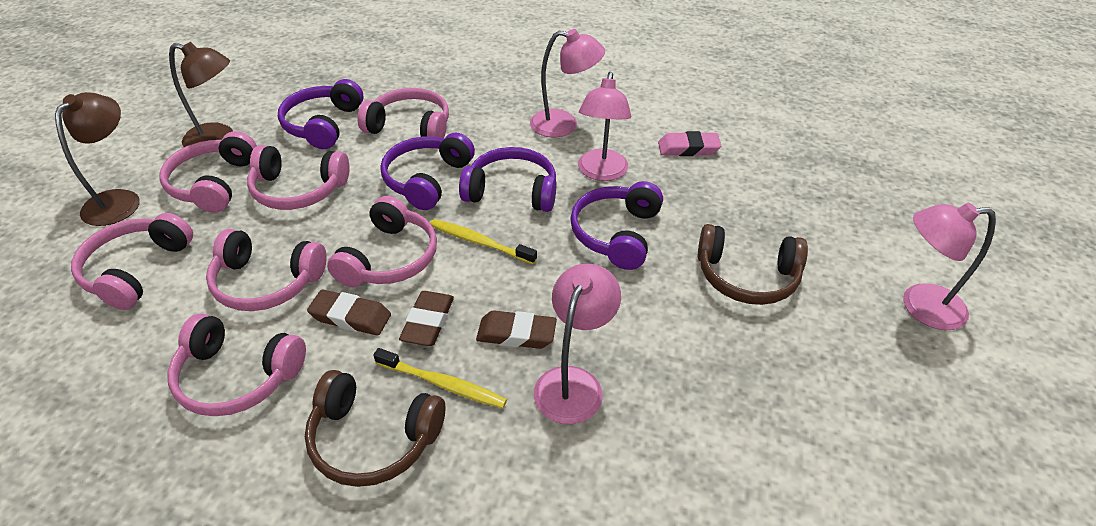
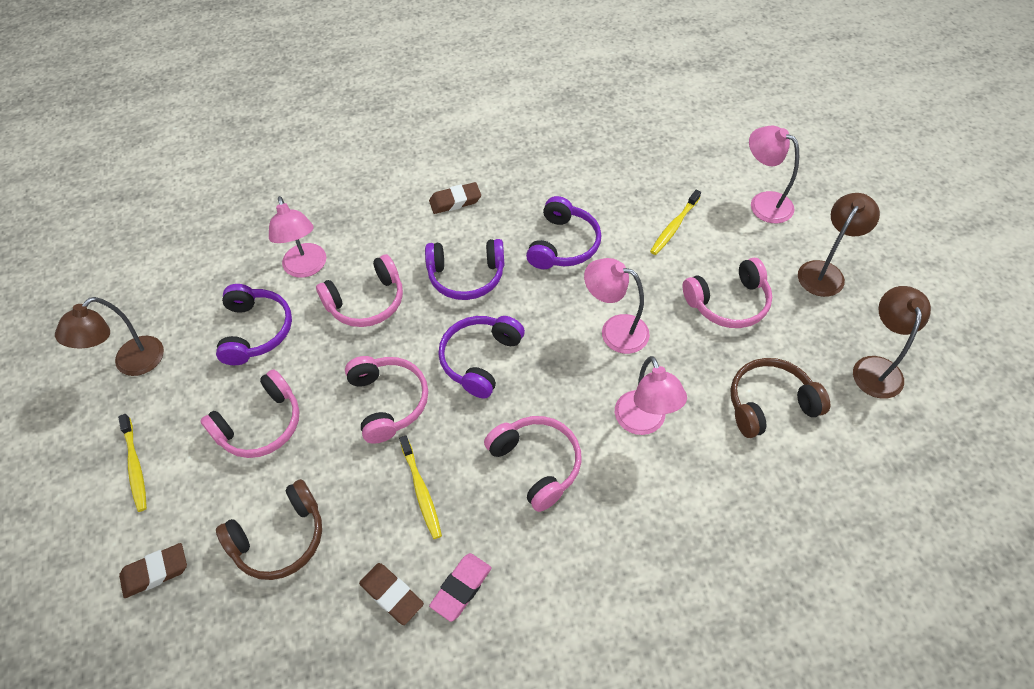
brown lamp: 2 -> 3
pink headphones: 7 -> 5
yellow toothbrush: 2 -> 3

